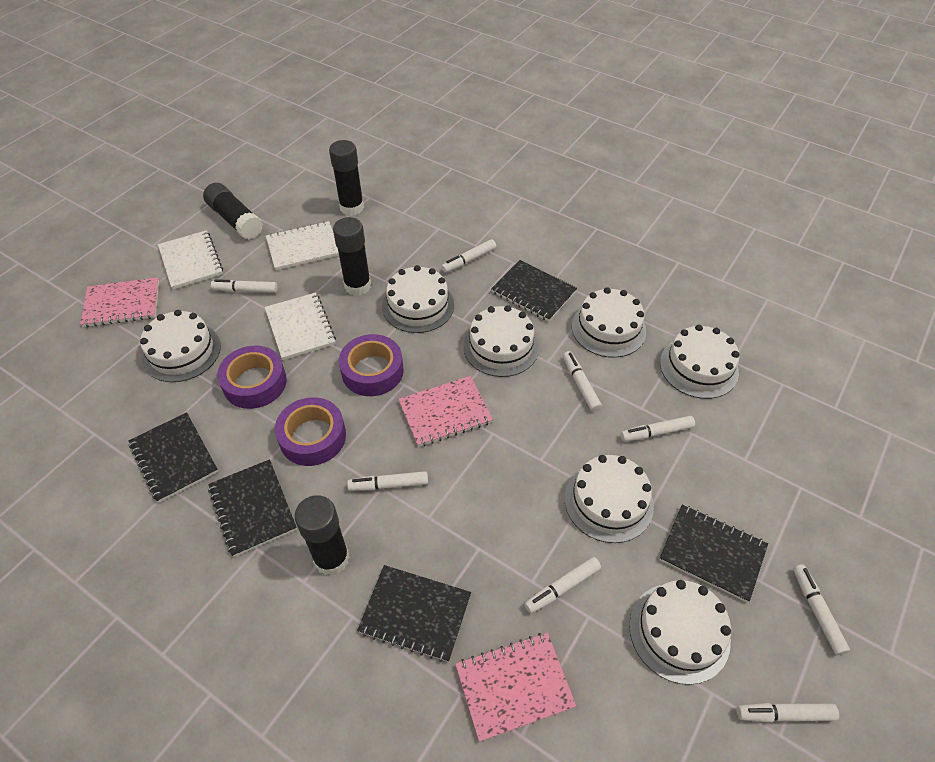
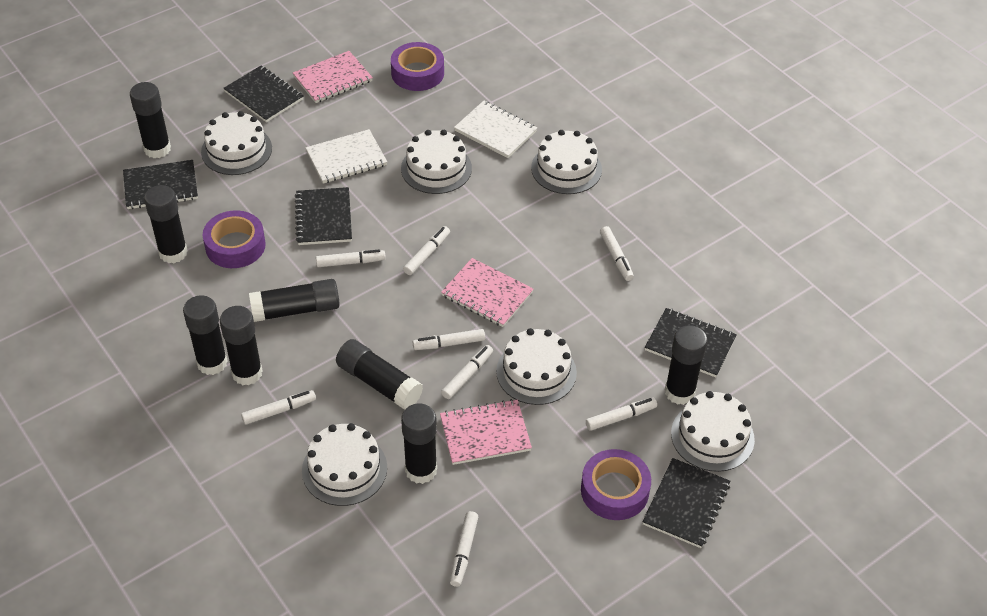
black glue stick: 4 -> 8
white cake: 7 -> 6
white notebook: 3 -> 2

